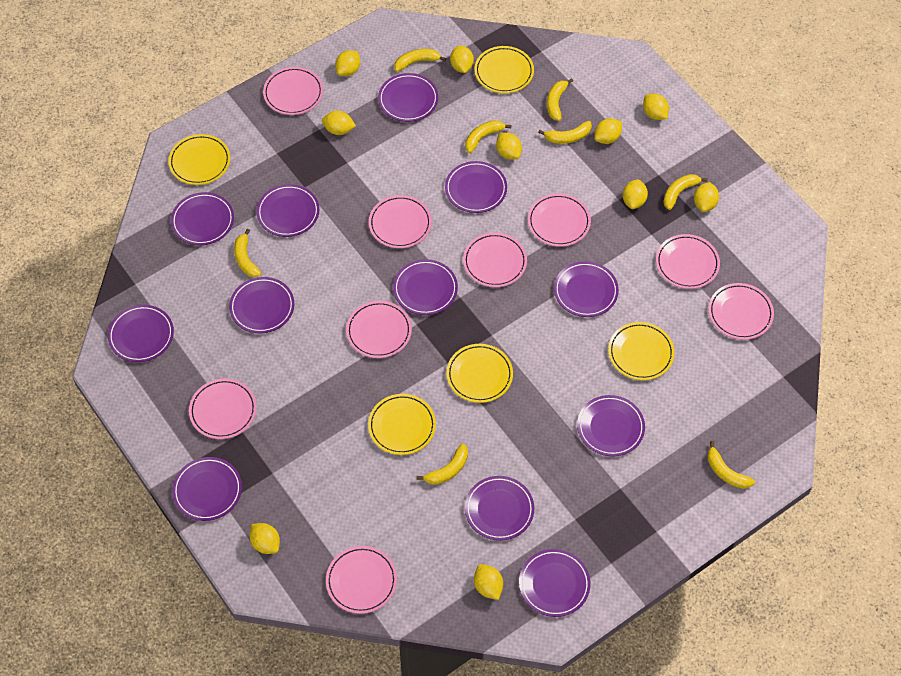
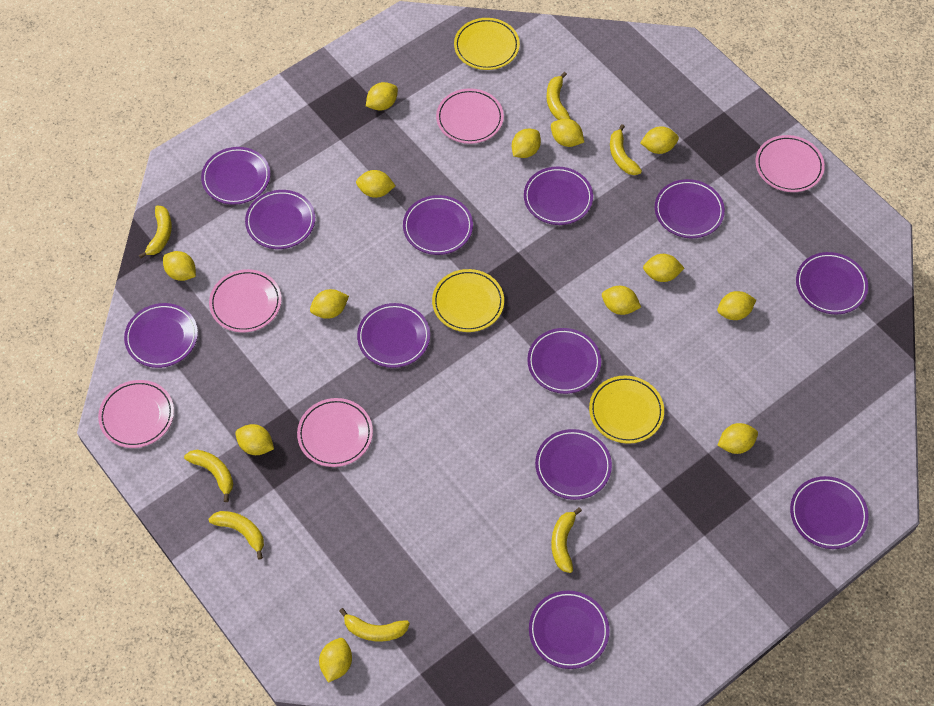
pink plate: 9 -> 5
yellow banana: 8 -> 7
yellow lemon: 10 -> 13
yellow plate: 5 -> 3

